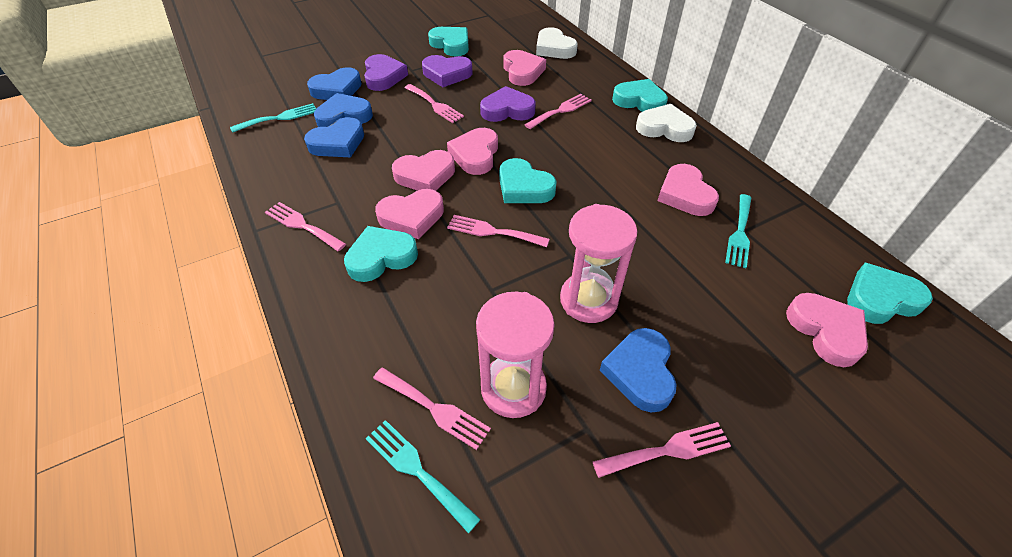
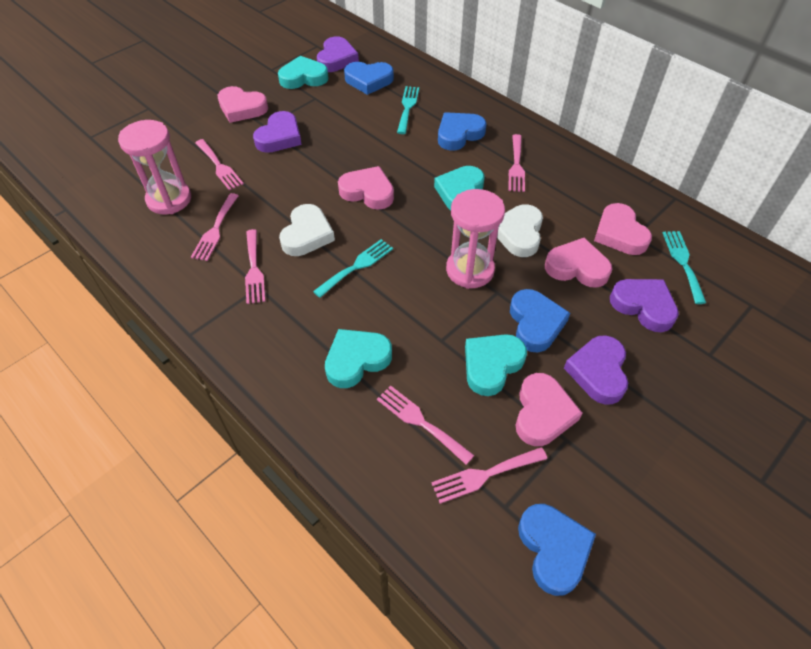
pink heart: 6 -> 5
purple heart: 3 -> 4
turquoise heart: 5 -> 4

